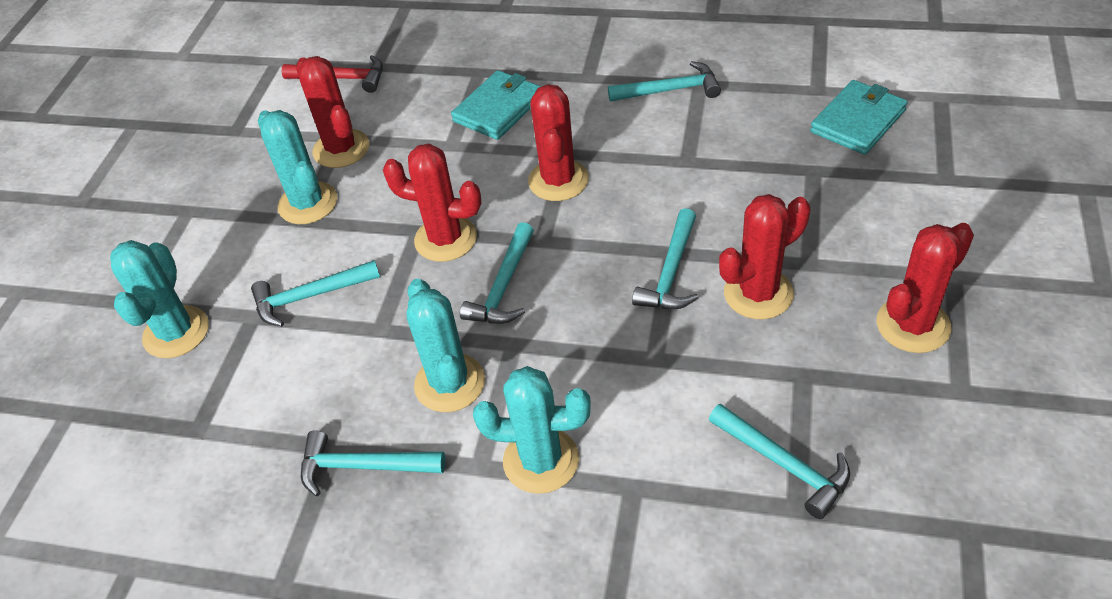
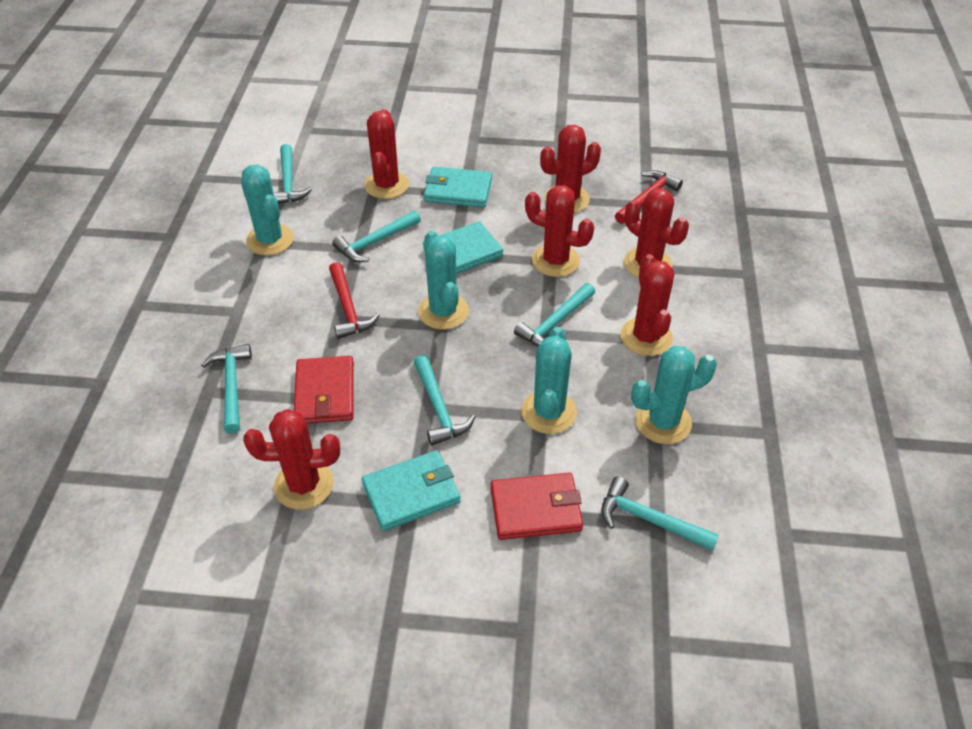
red cactus: 5 -> 6
red hammer: 1 -> 2
red wallet: 0 -> 2
turquoise wallet: 2 -> 3

